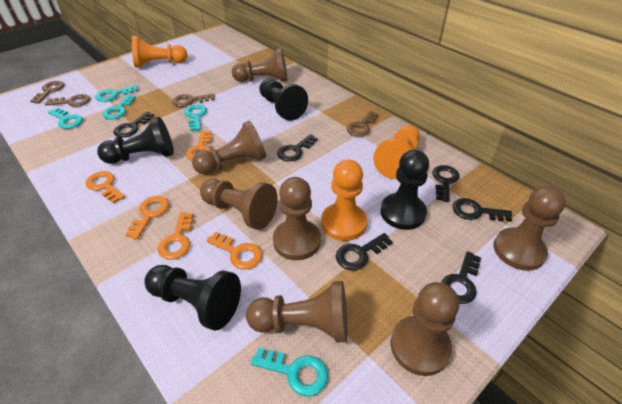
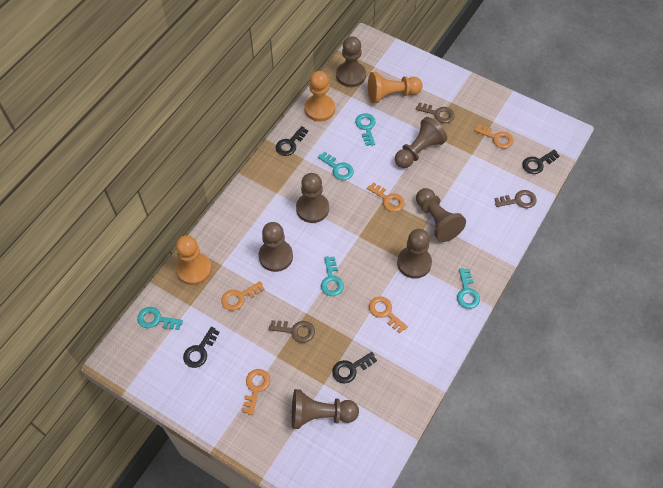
black key: 6 -> 4
black pawn: 4 -> 0
brown key: 4 -> 3

